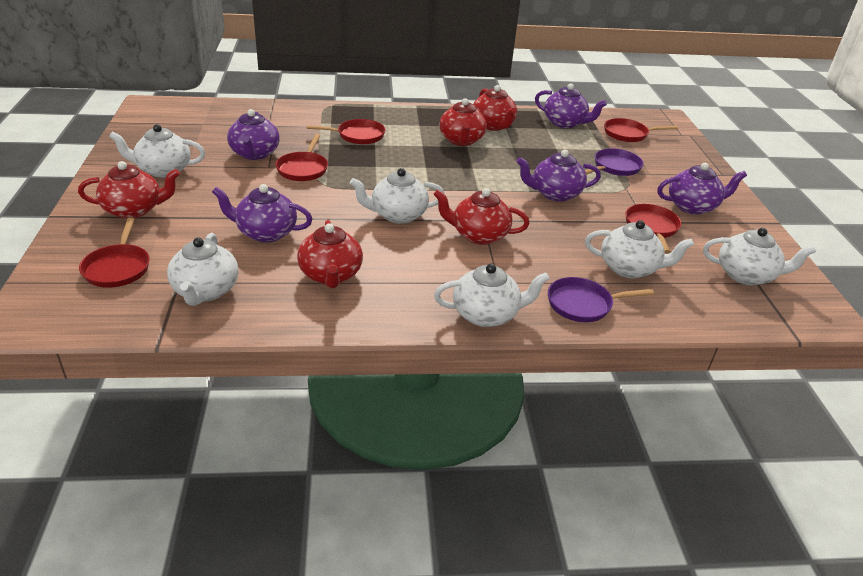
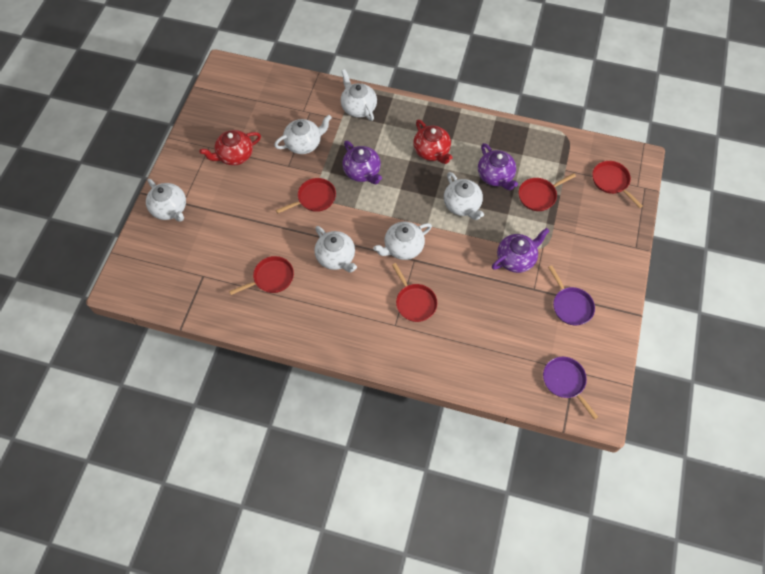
purple teapot: 5 -> 3
red teapot: 5 -> 2

